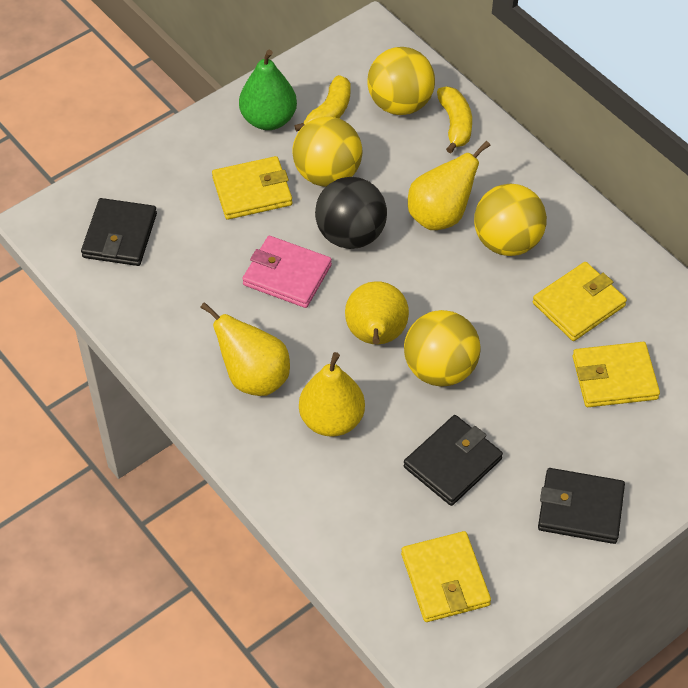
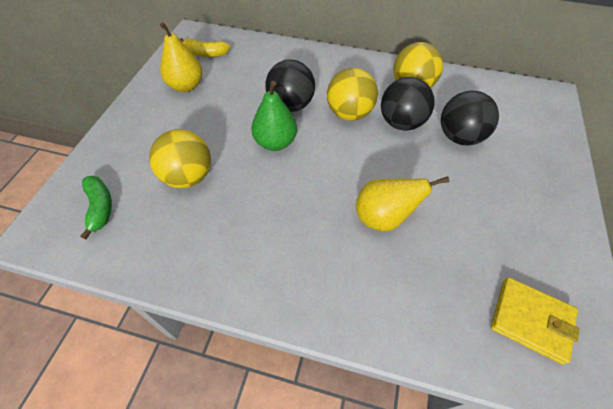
black ball: 1 -> 3
black wallet: 3 -> 0
green banana: 0 -> 1
pink wallet: 1 -> 0
yellow ball: 4 -> 3
yellow banana: 2 -> 1
yellow pear: 4 -> 2
yellow wallet: 4 -> 1

